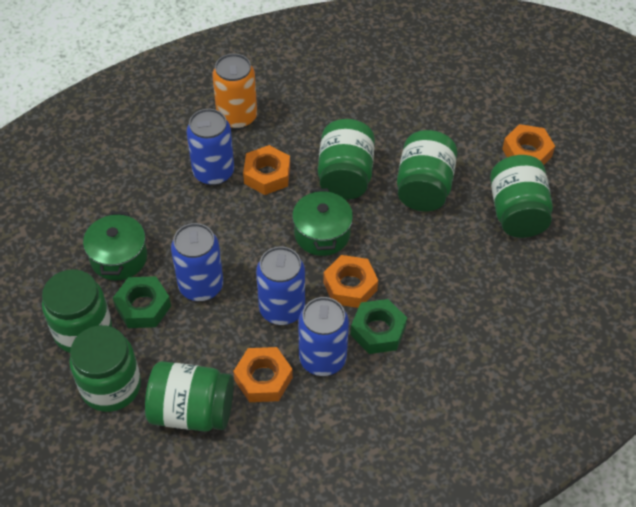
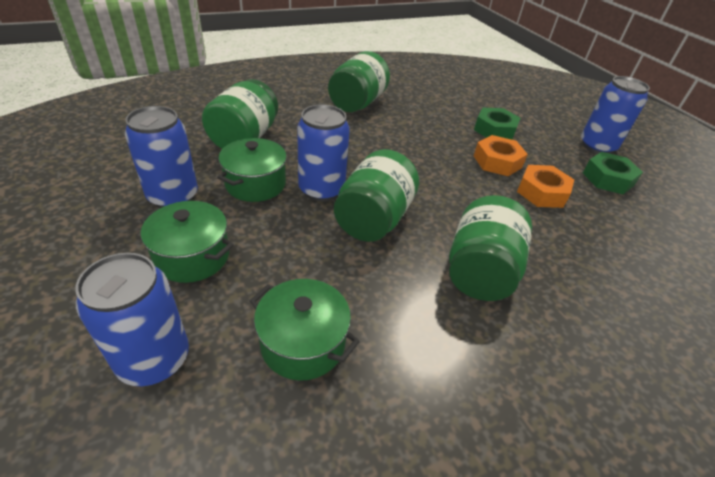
green jar: 6 -> 4
green pot: 2 -> 3
orange can: 1 -> 0
orange nut: 4 -> 2

